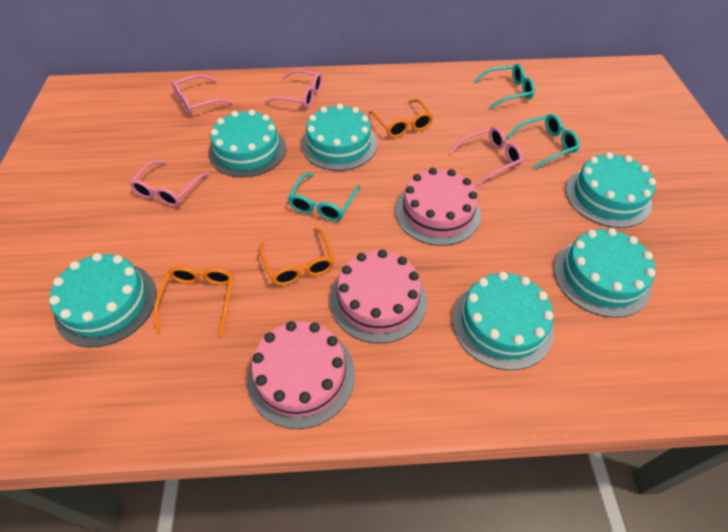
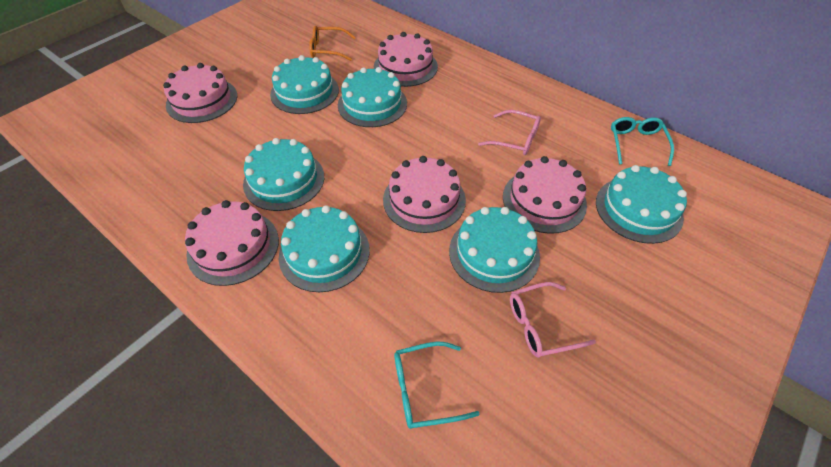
orange glasses: 3 -> 1
pink cake: 3 -> 5
pink glasses: 4 -> 2
turquoise glasses: 3 -> 2

